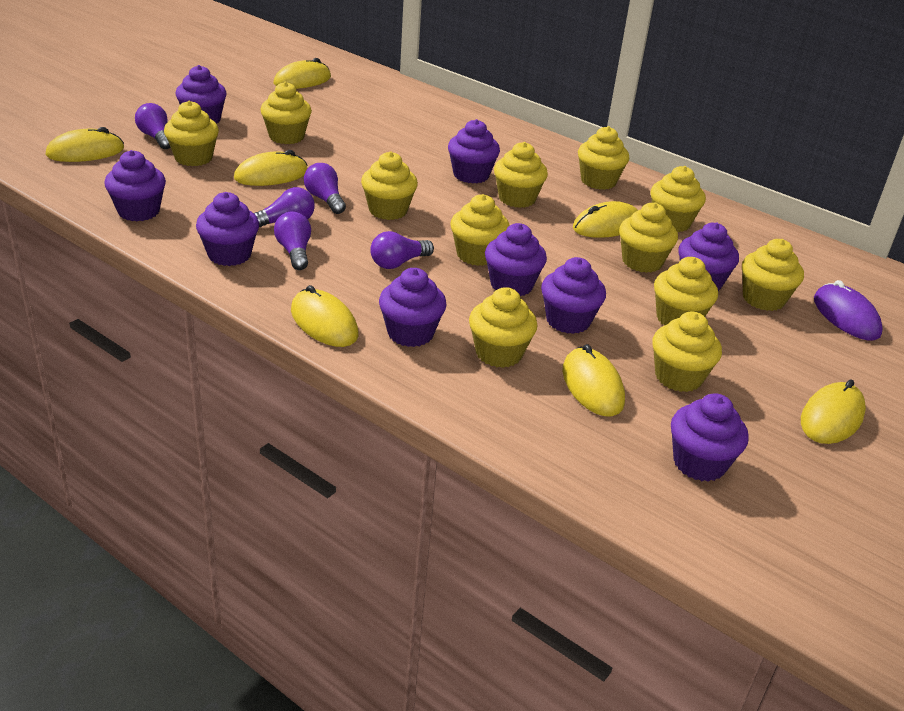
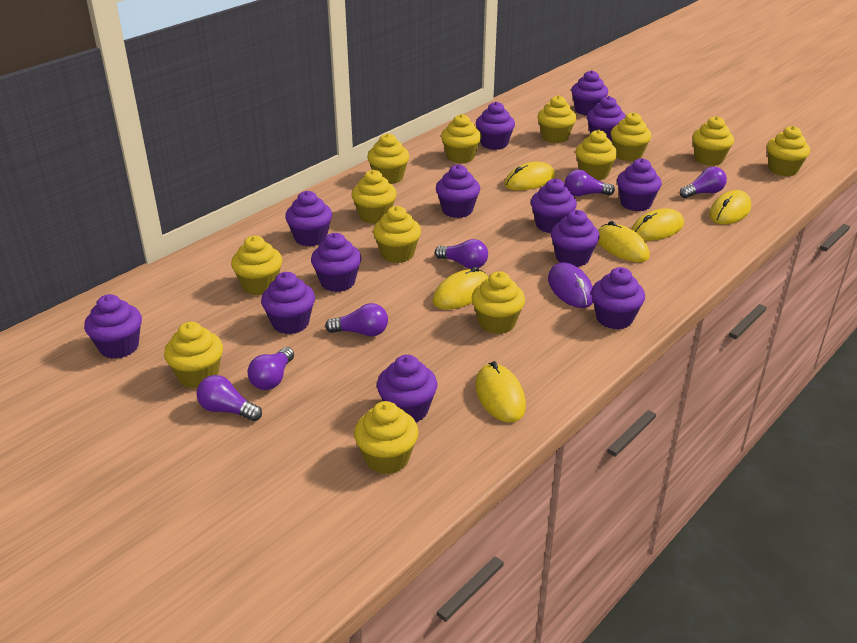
purple cupcake: 9 -> 13
purple light bulb: 5 -> 6
yellow cupcake: 12 -> 13
yellow mouse: 7 -> 6

